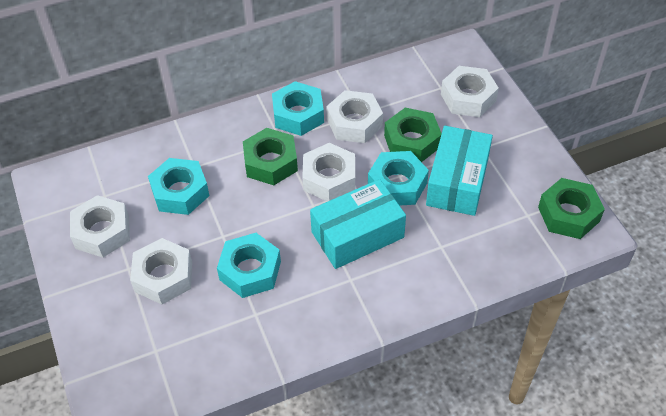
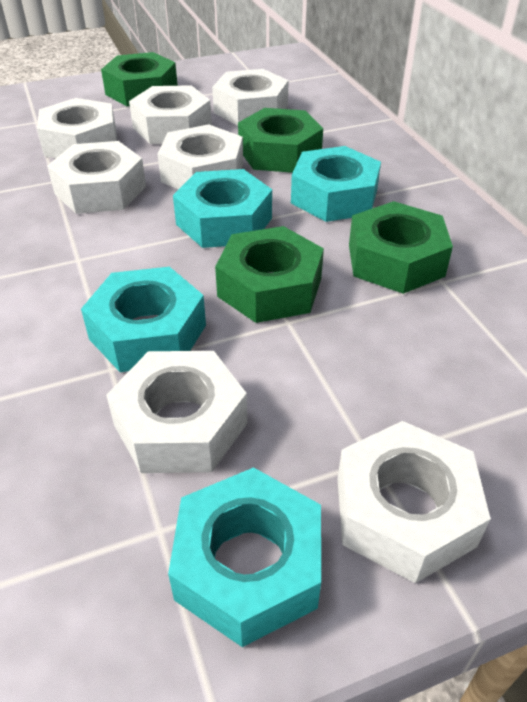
green nut: 3 -> 4
turquoise box: 2 -> 0
white nut: 5 -> 7

